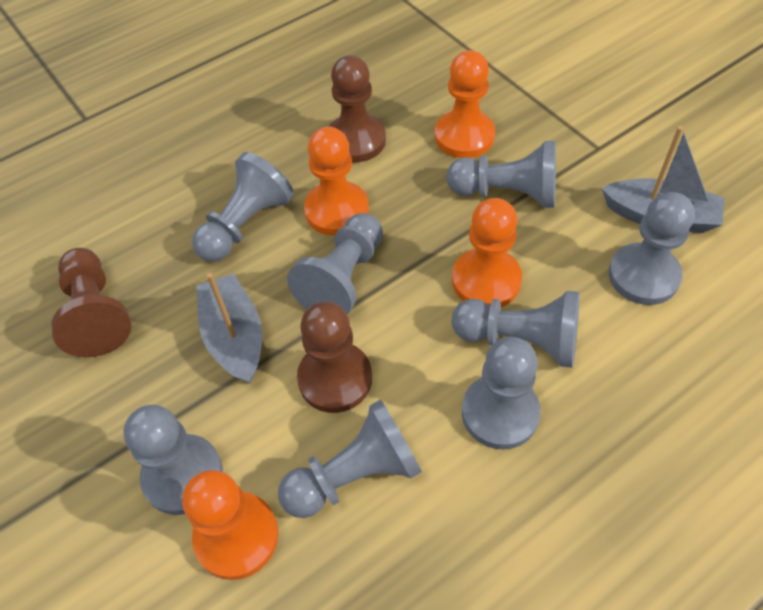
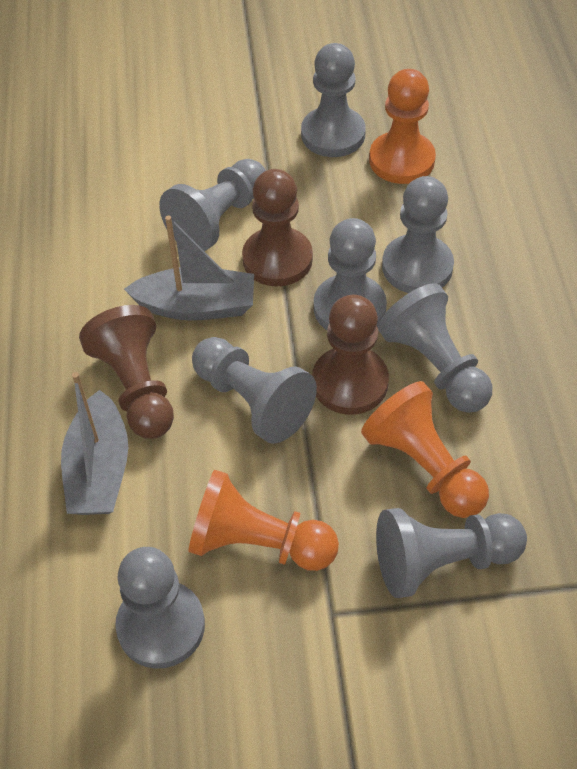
orange pawn: 4 -> 3

